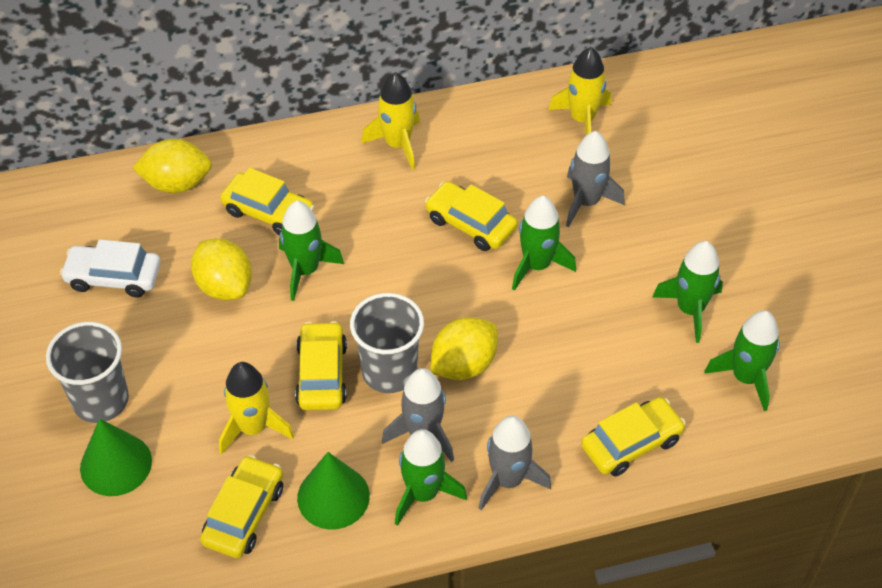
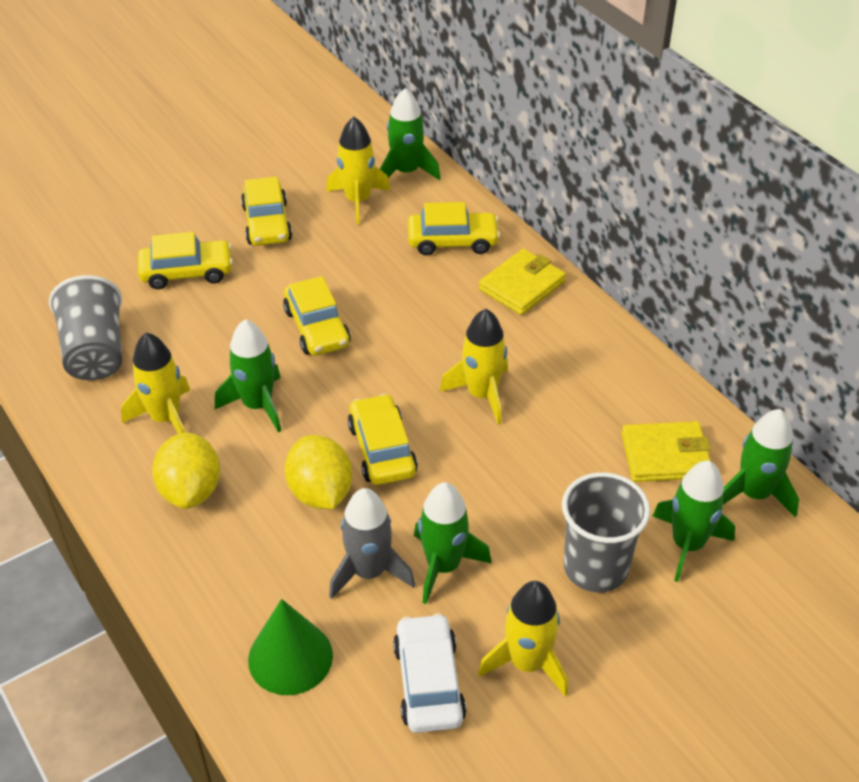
green cone: 2 -> 1
grey rocket: 3 -> 1
yellow lemon: 3 -> 2
yellow rocket: 3 -> 4
yellow wallet: 0 -> 2

